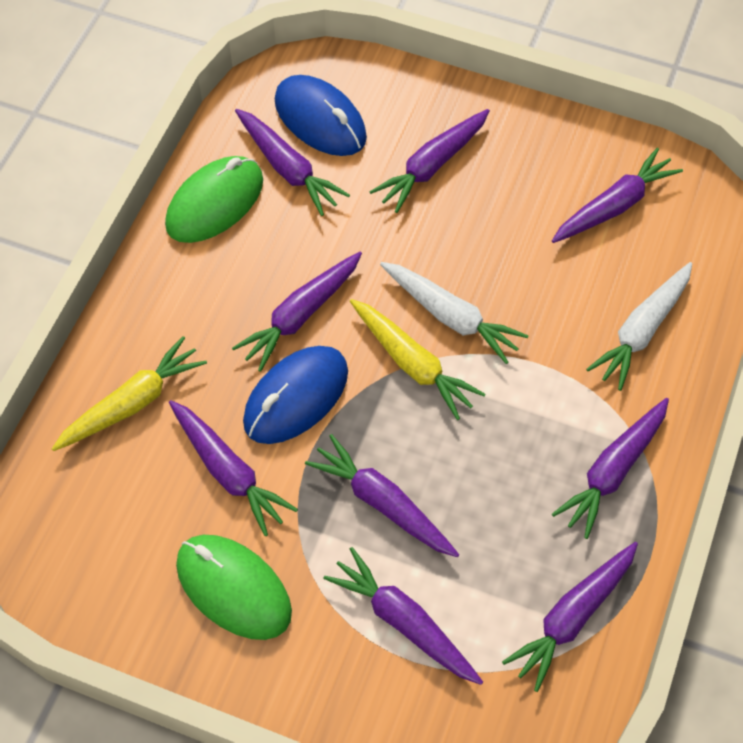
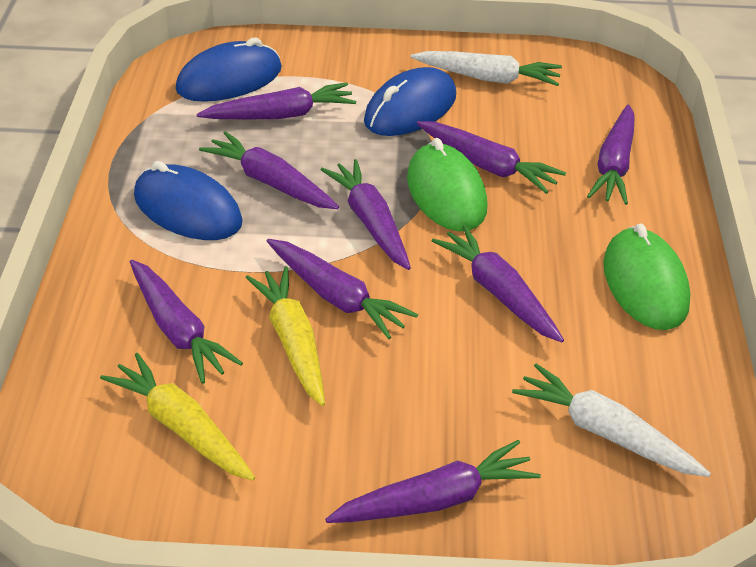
blue mouse: 2 -> 3

